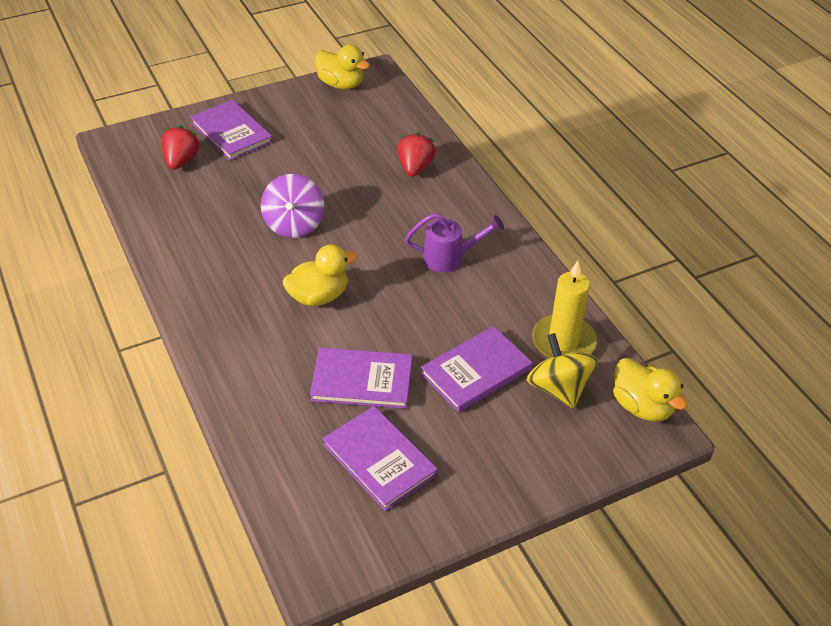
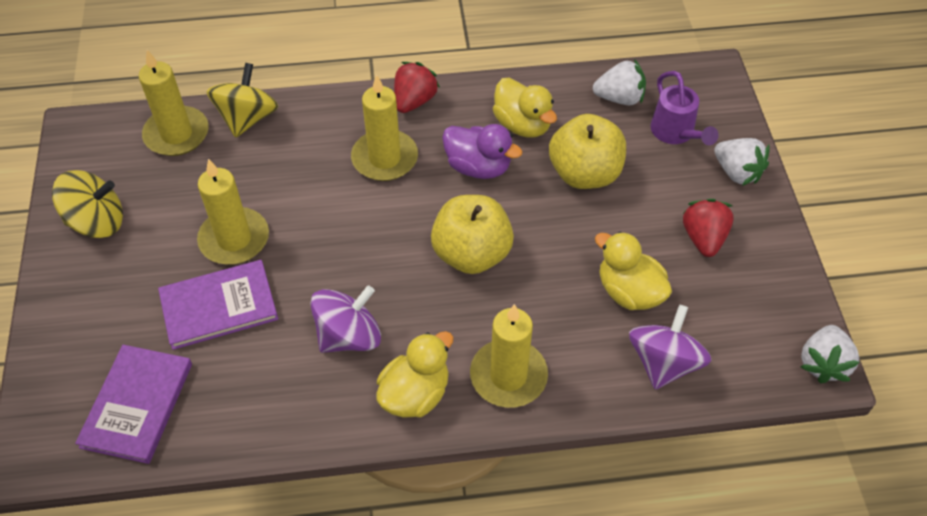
purple book: 4 -> 2
purple duck: 0 -> 1
purple spinning top: 1 -> 2
white strawberry: 0 -> 3
yellow apple: 0 -> 2
yellow candle: 1 -> 4
yellow spinning top: 1 -> 2

